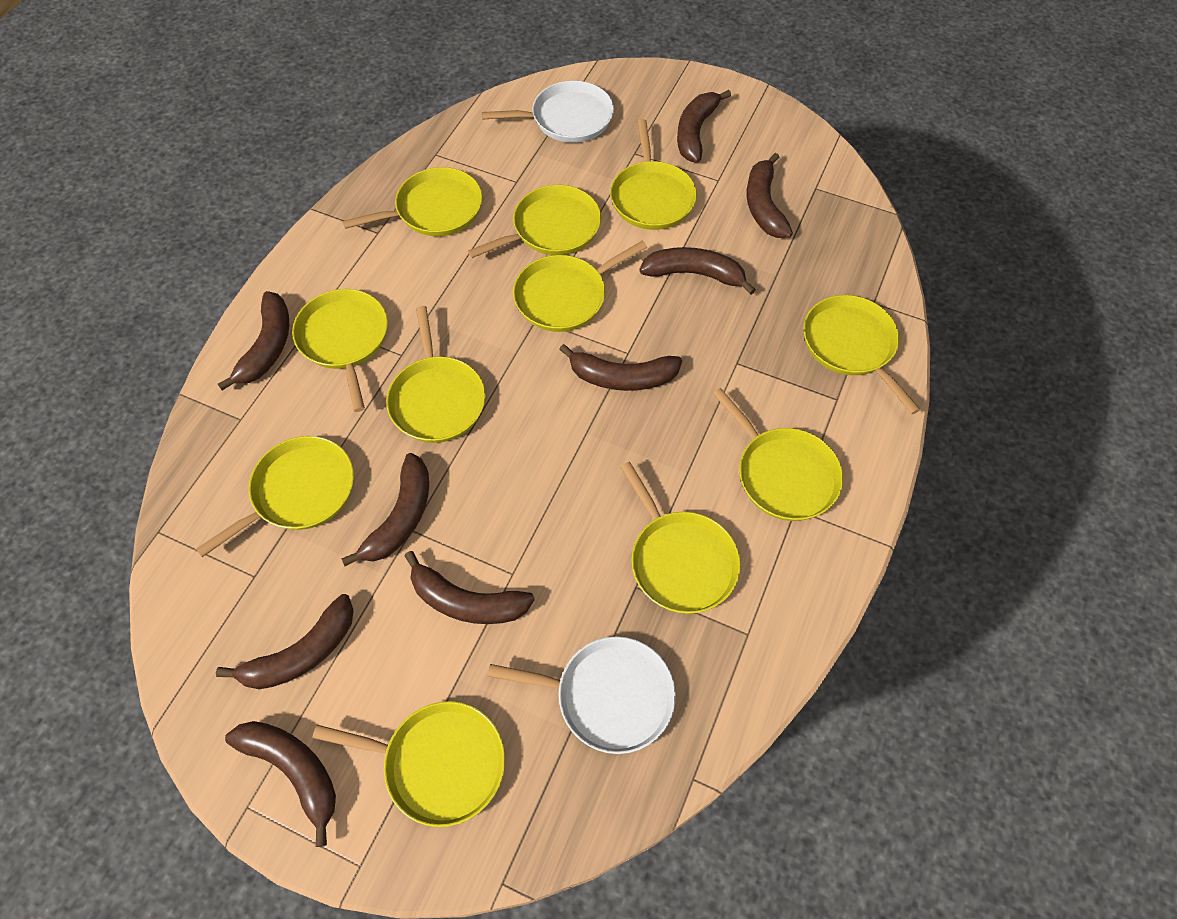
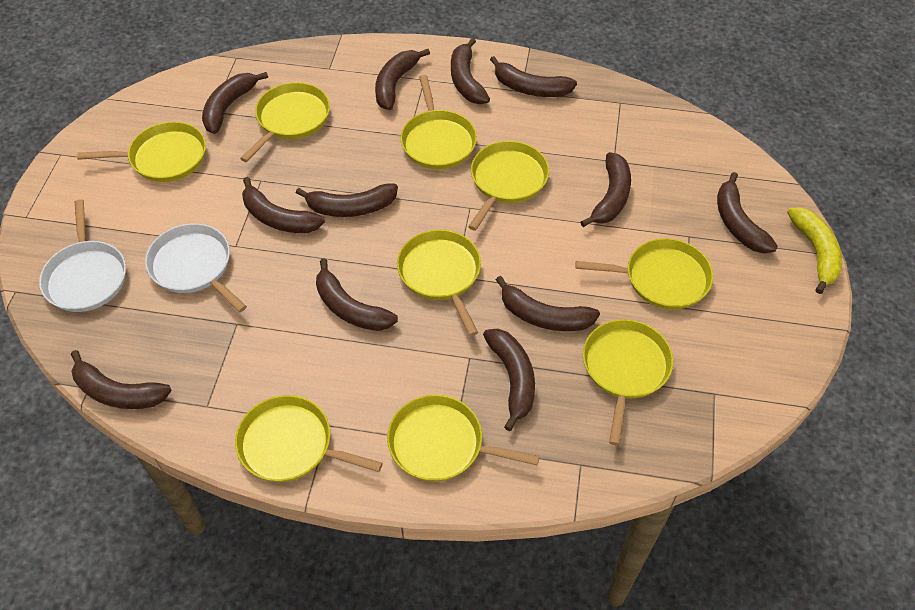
brown banana: 9 -> 12
yellow banana: 0 -> 1
yellow pan: 11 -> 9

